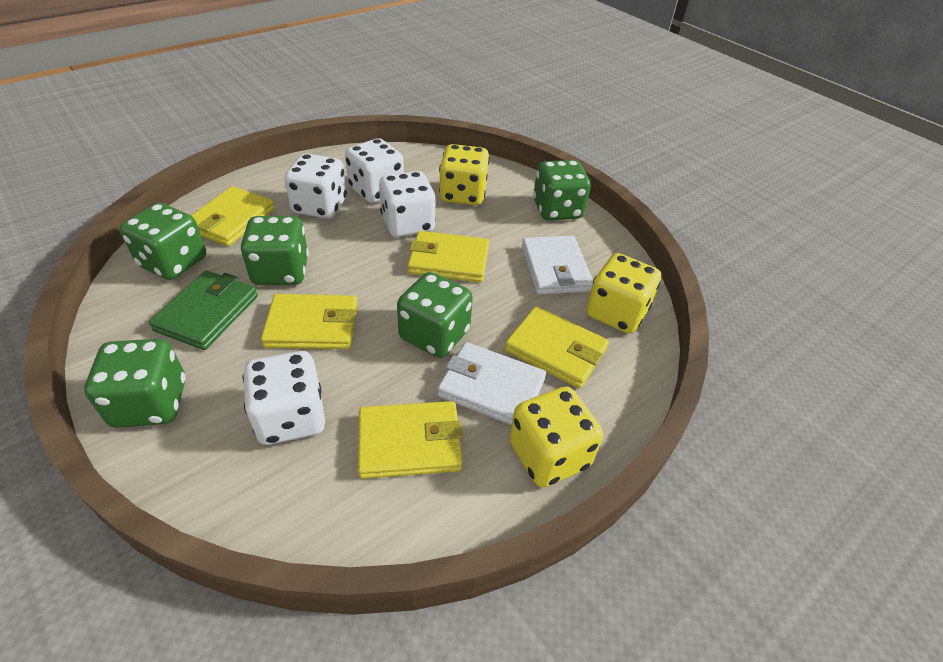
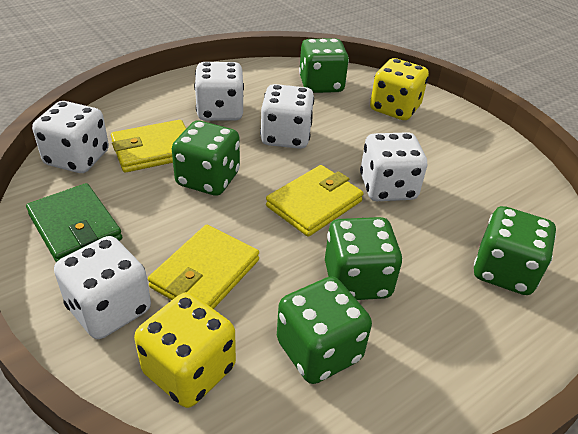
white dice: 4 -> 5
white wallet: 2 -> 0
yellow dice: 3 -> 2
yellow wallet: 5 -> 3

